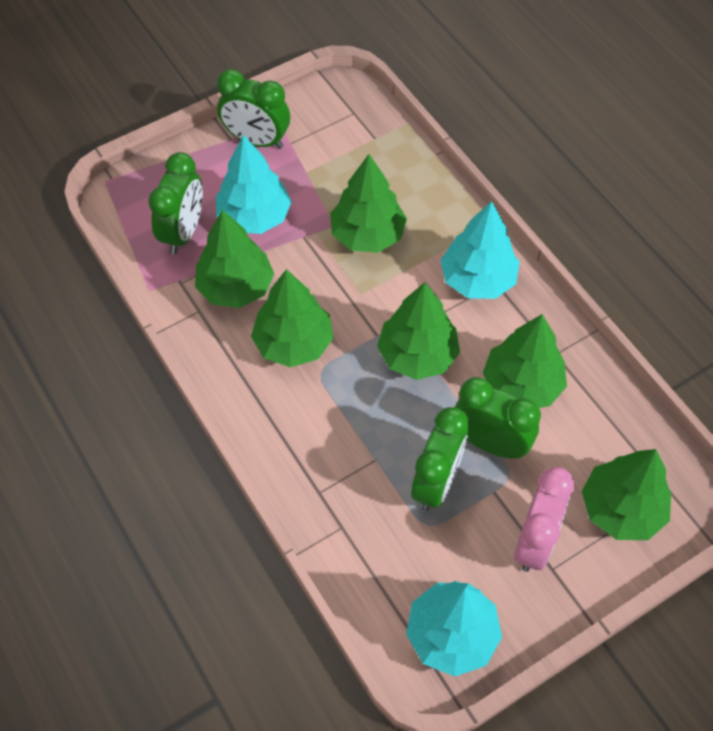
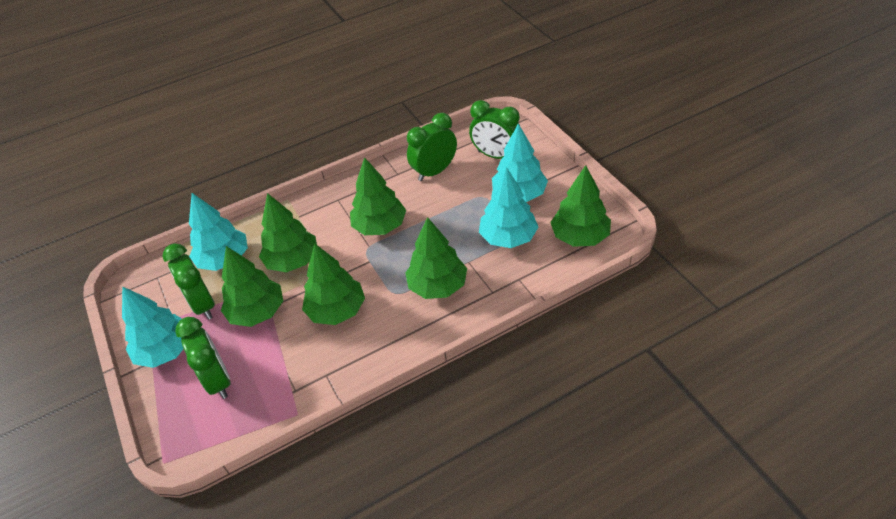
pink clock: 1 -> 0
turquoise tree: 3 -> 4

